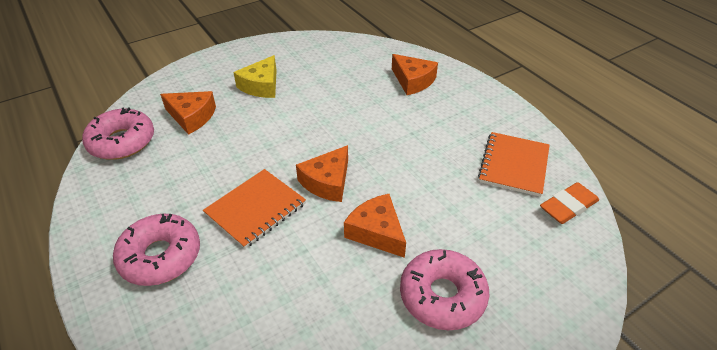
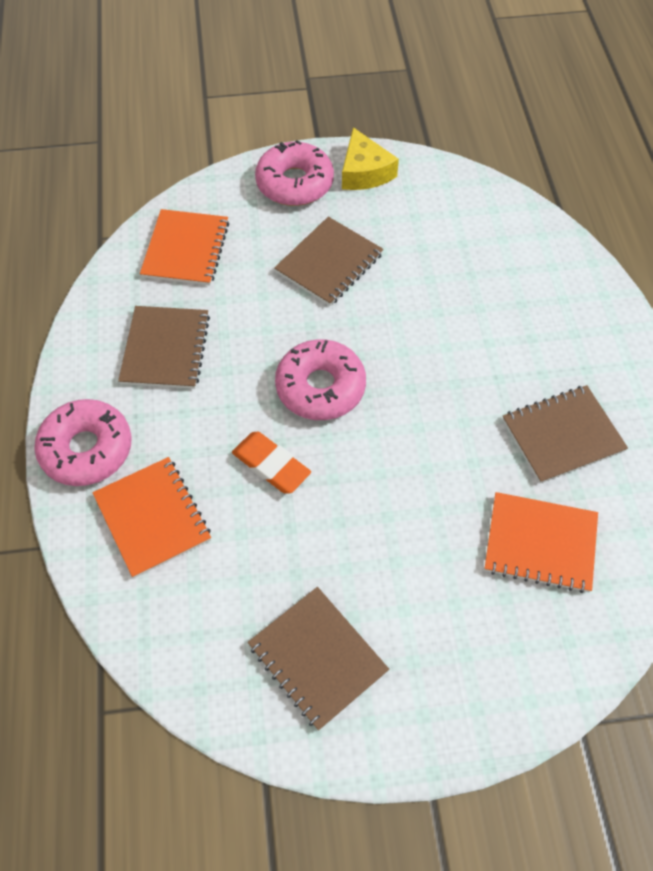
brown notebook: 0 -> 4
orange cheese: 4 -> 0
orange notebook: 2 -> 3

